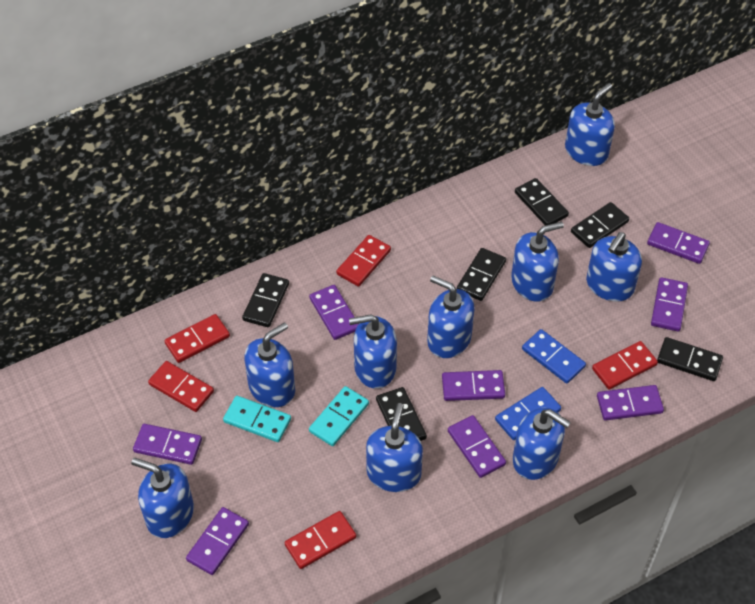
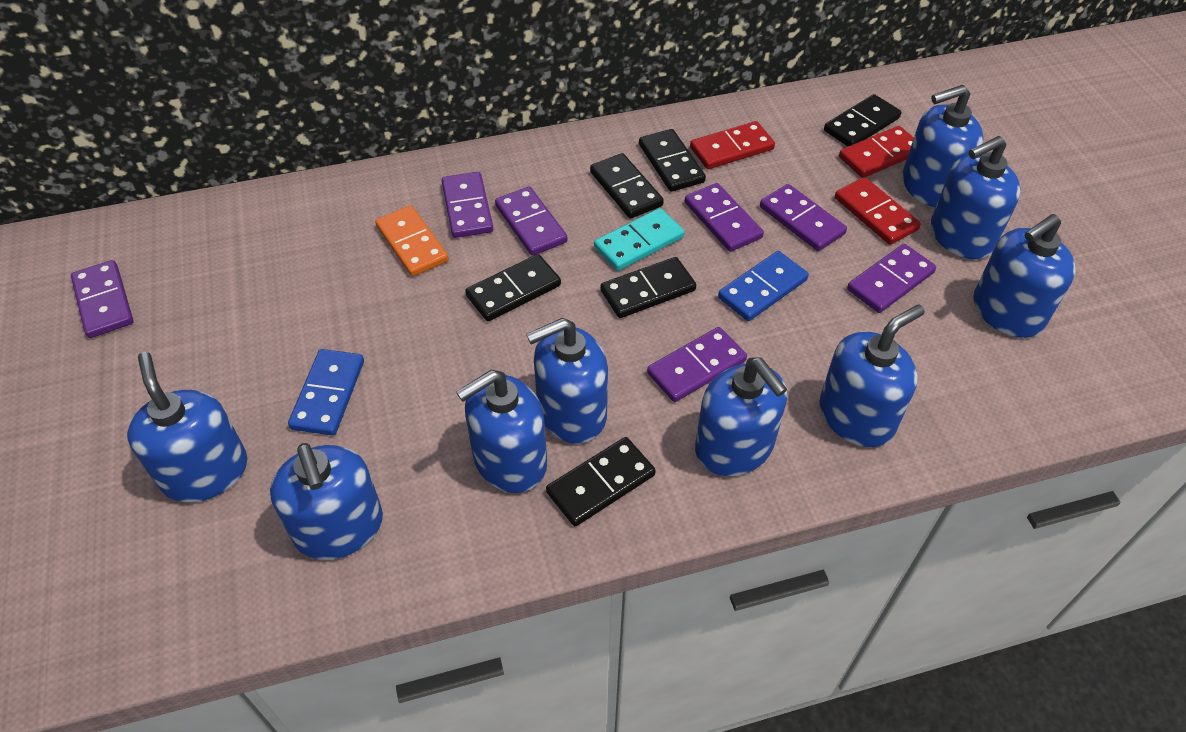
orange domino: 0 -> 1
purple domino: 8 -> 7
red domino: 5 -> 3
turquoise domino: 2 -> 1

